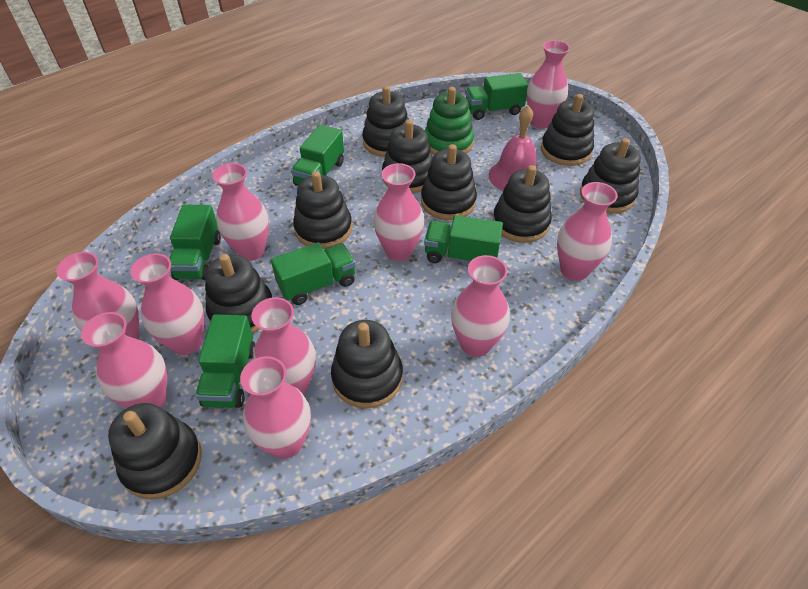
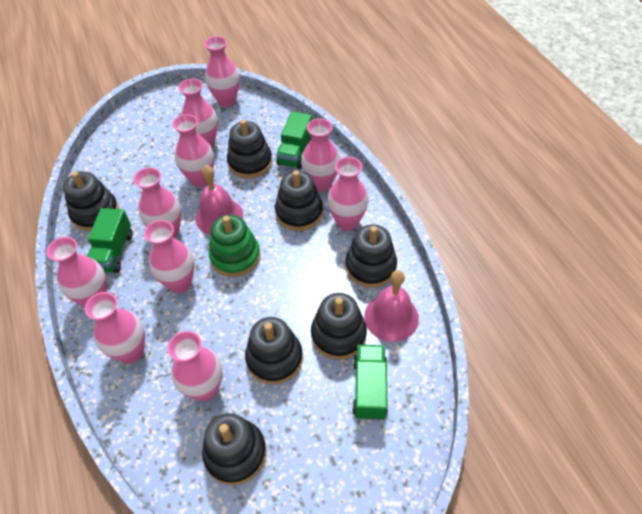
black stacking toy: 10 -> 7
green truck: 6 -> 3
pink bell: 1 -> 2

